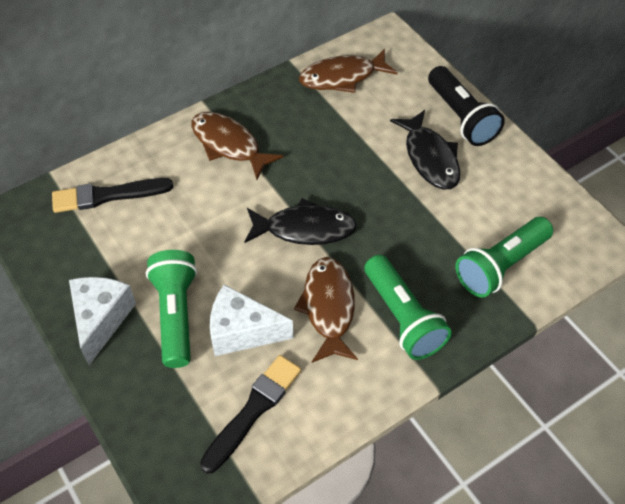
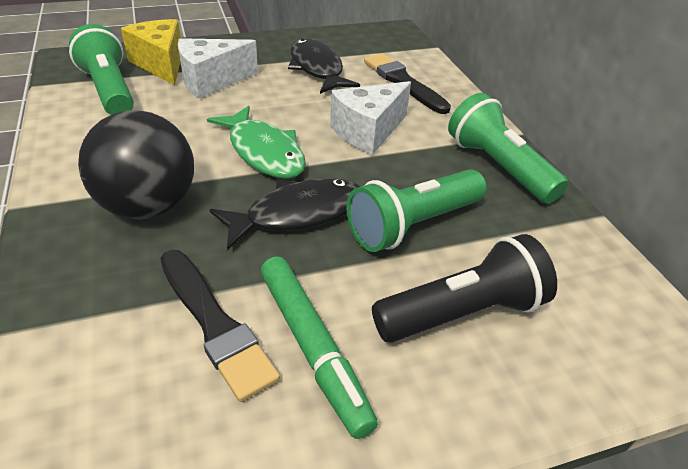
black ball: 0 -> 1
brown fish: 3 -> 0
green fish: 0 -> 1
green marker: 0 -> 1
yellow cheese: 0 -> 1

